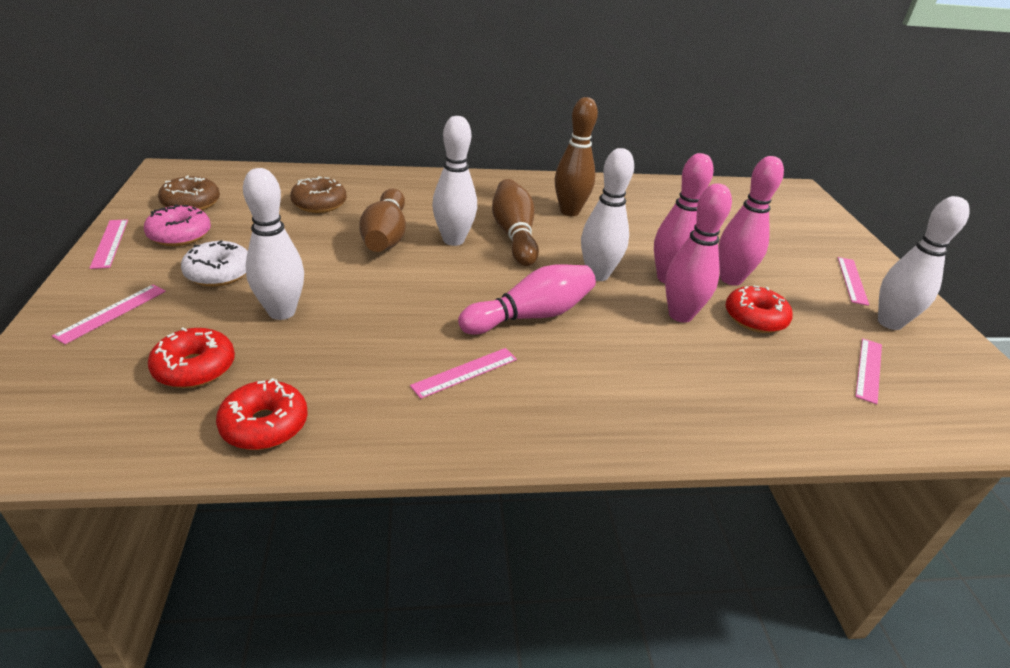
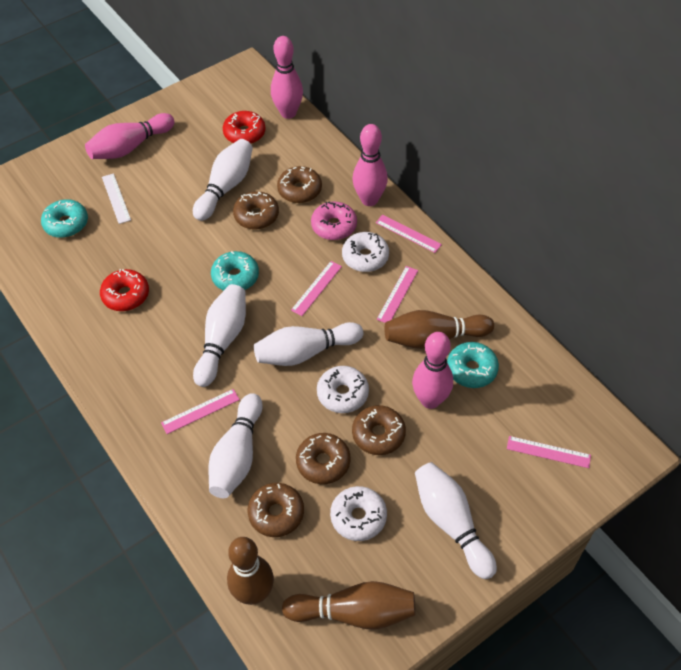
brown donut: 2 -> 5
red donut: 3 -> 2
turquoise donut: 0 -> 3
white bowling pin: 4 -> 5
white donut: 1 -> 3
white ruler: 0 -> 1

